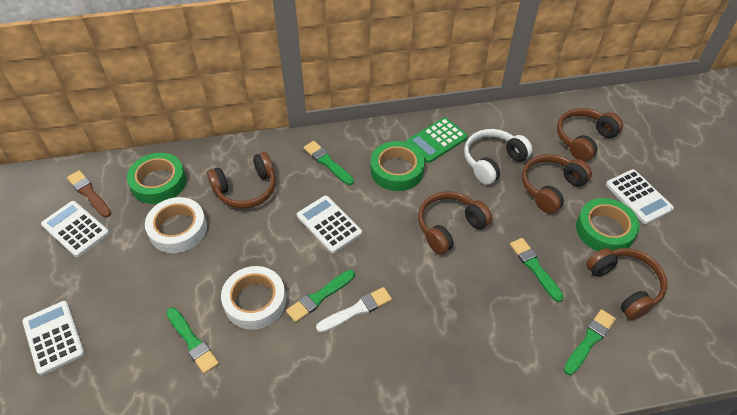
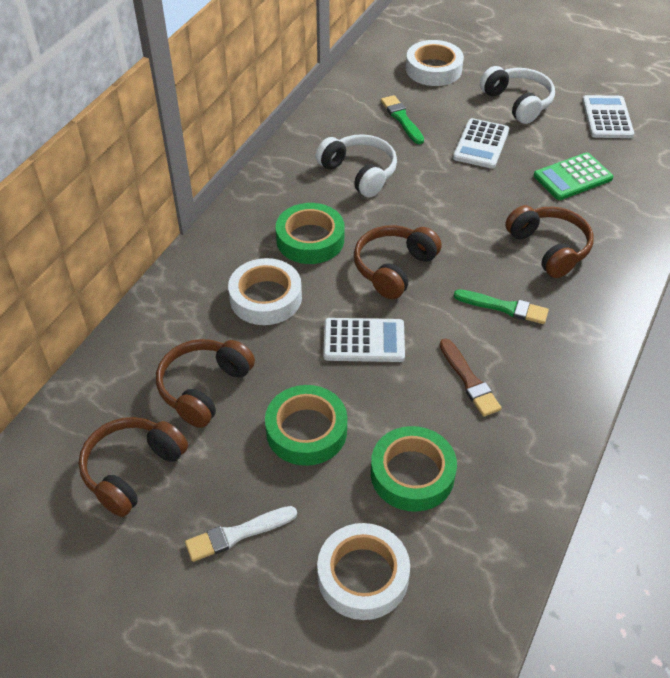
brown headphones: 5 -> 4
green brush: 5 -> 2
white calculator: 4 -> 3
white headphones: 1 -> 2
white tape: 2 -> 3

